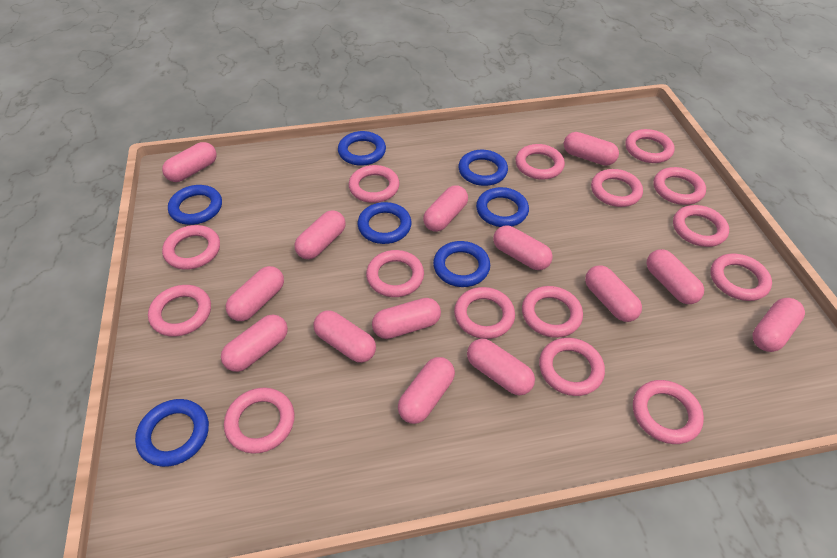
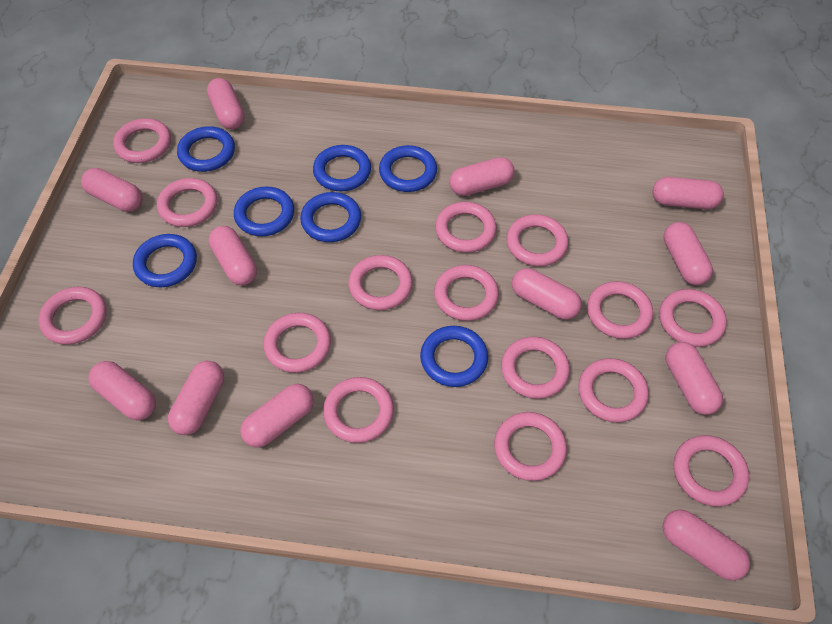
pink capsule: 14 -> 12

